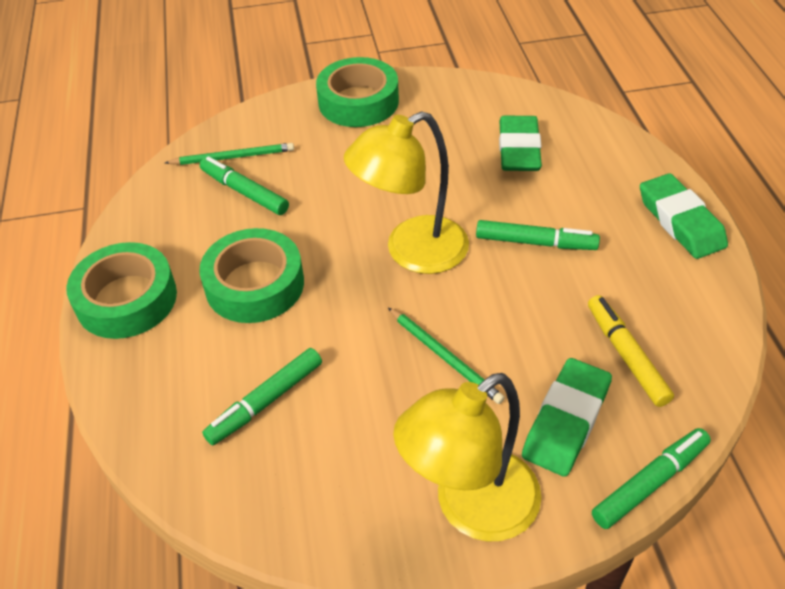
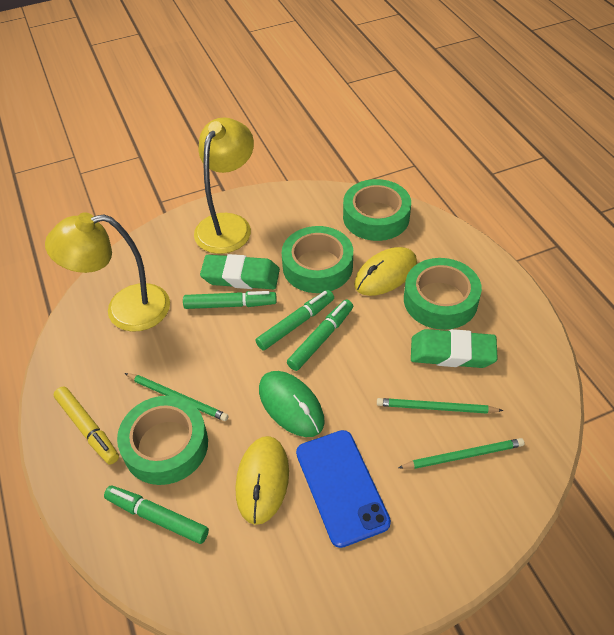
blue phone: 0 -> 1
green eraser: 3 -> 2
green mouse: 0 -> 1
green pencil: 2 -> 3
green tape: 3 -> 4
yellow mouse: 0 -> 2

